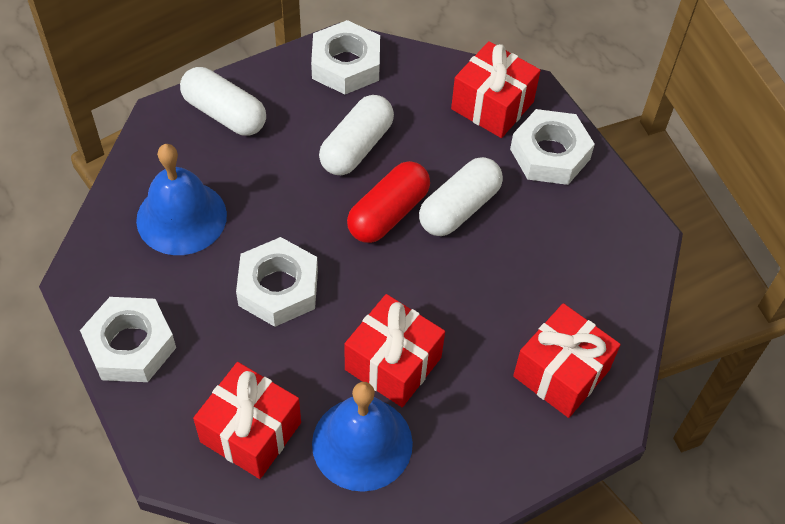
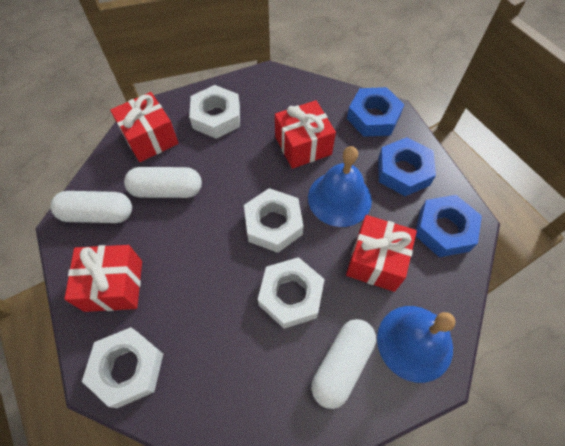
blue nut: 0 -> 3
red capsule: 1 -> 0

